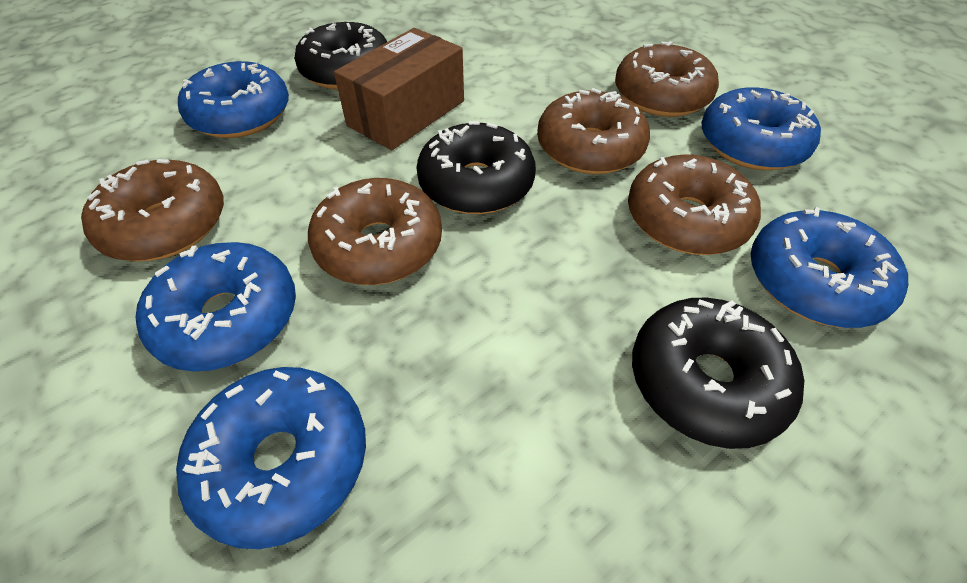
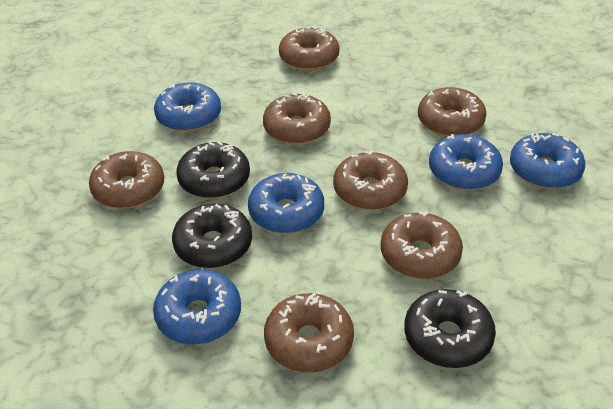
brown box: 1 -> 0
brown donut: 5 -> 7

